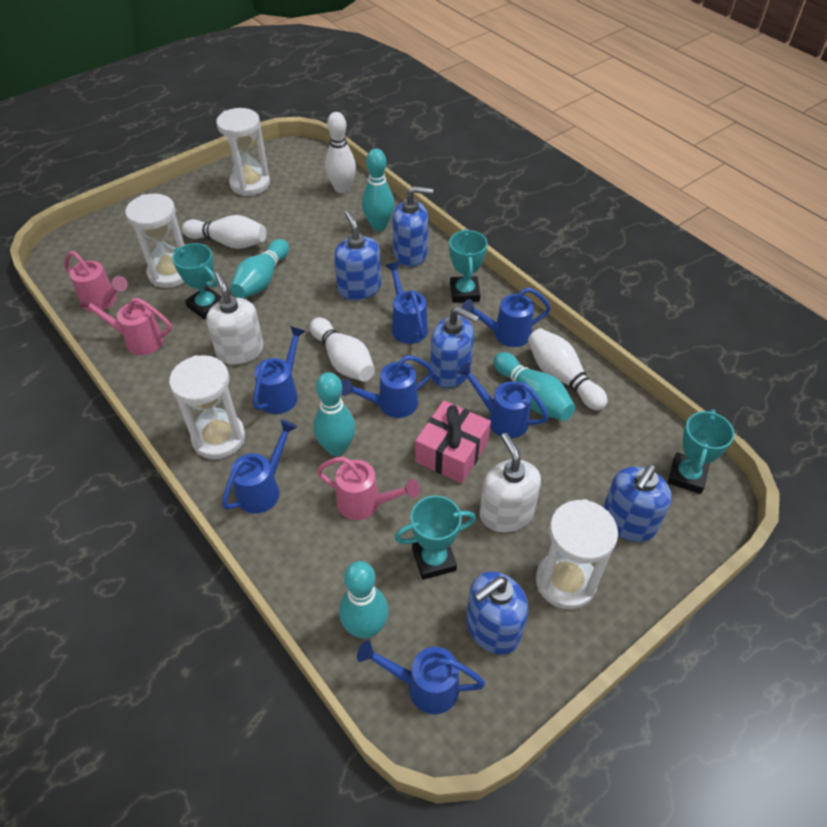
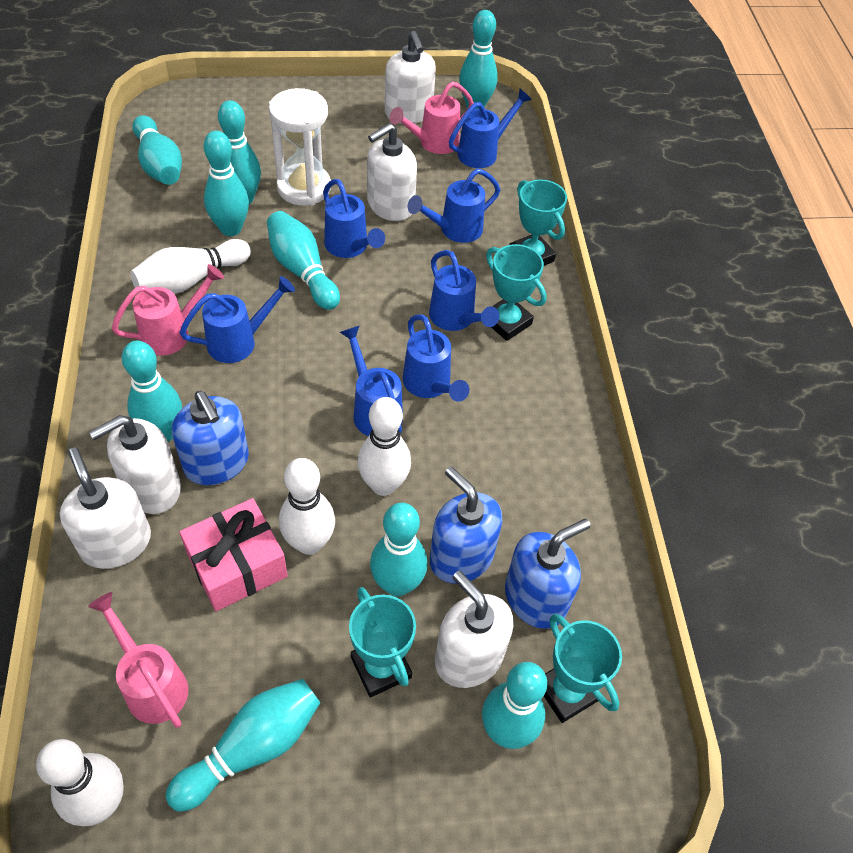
blue soap dispenser: 5 -> 3
turquoise bowling pin: 5 -> 9
white hourglass: 4 -> 1
white soap dispenser: 2 -> 5

